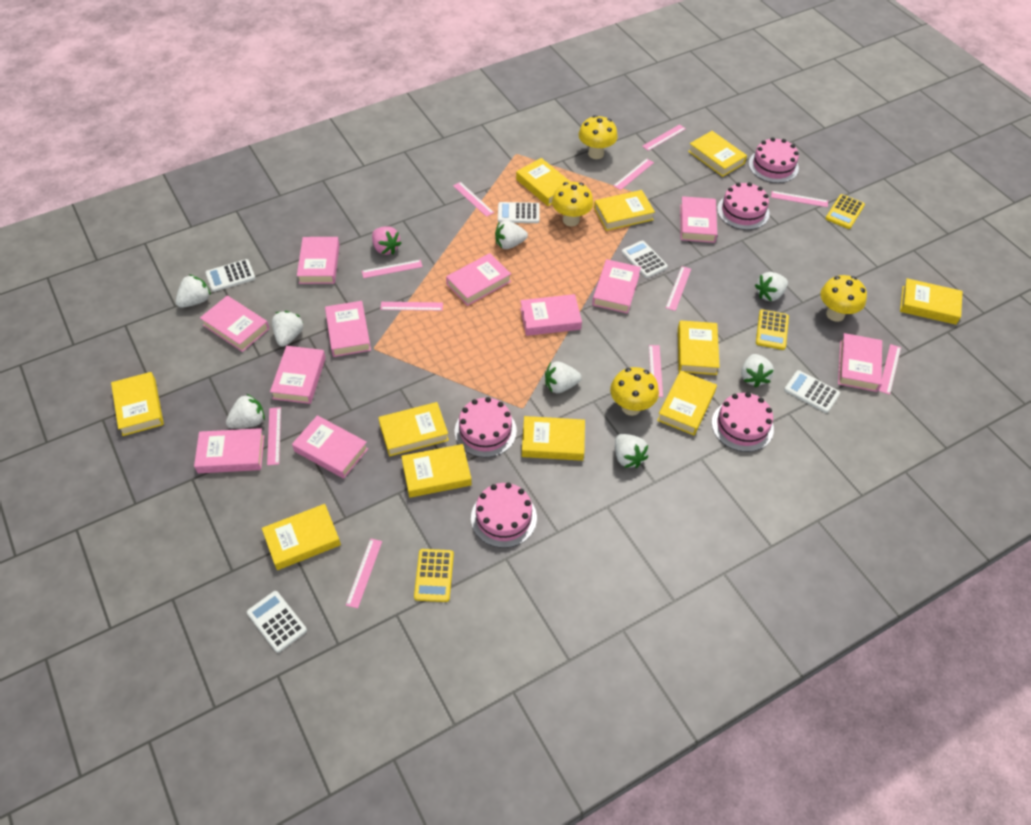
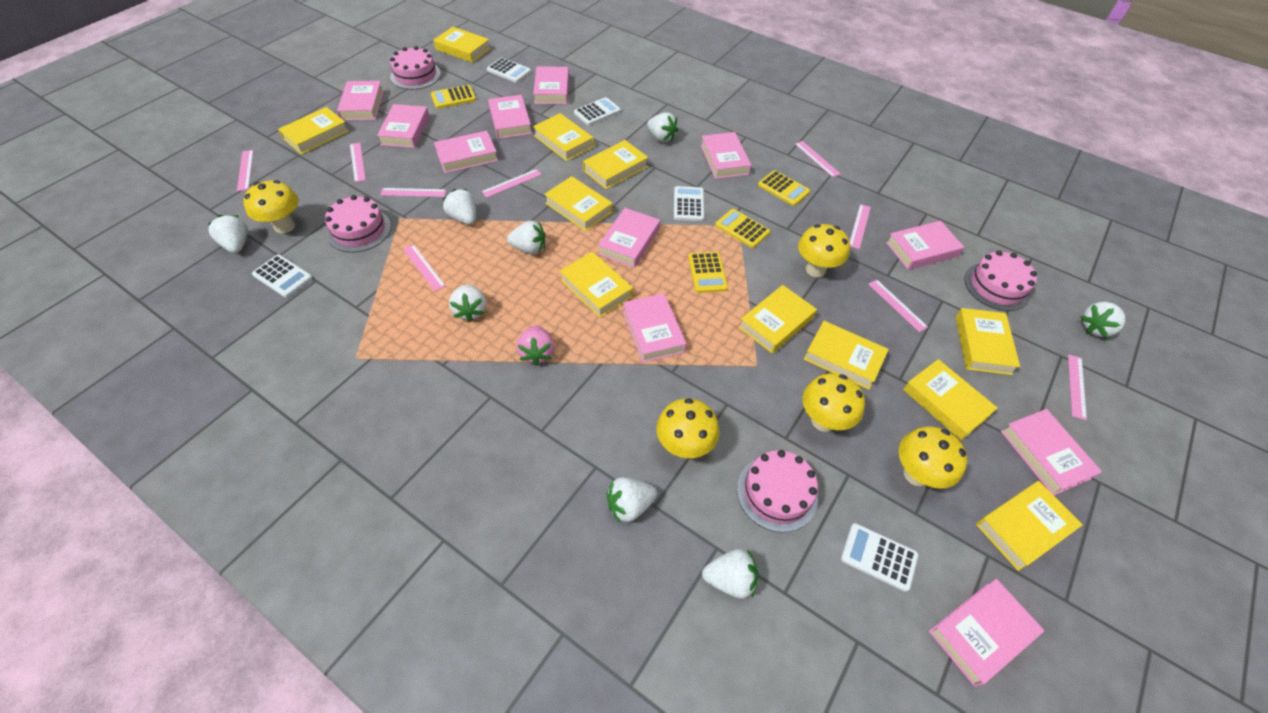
pink cake: 5 -> 4
pink ruler: 11 -> 9
yellow calculator: 3 -> 4
yellow mushroom: 4 -> 5

